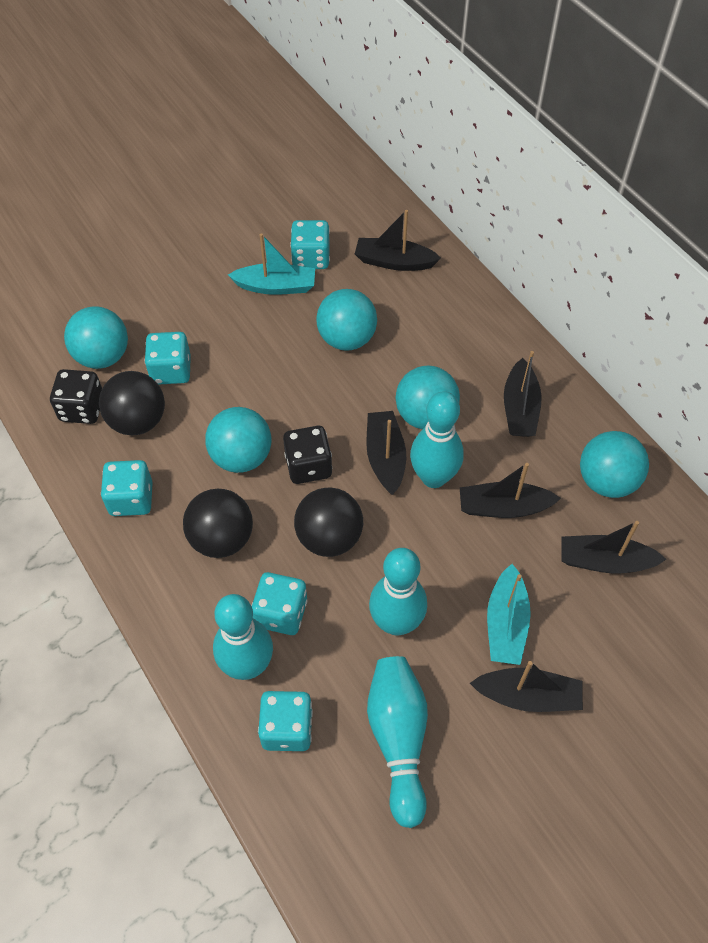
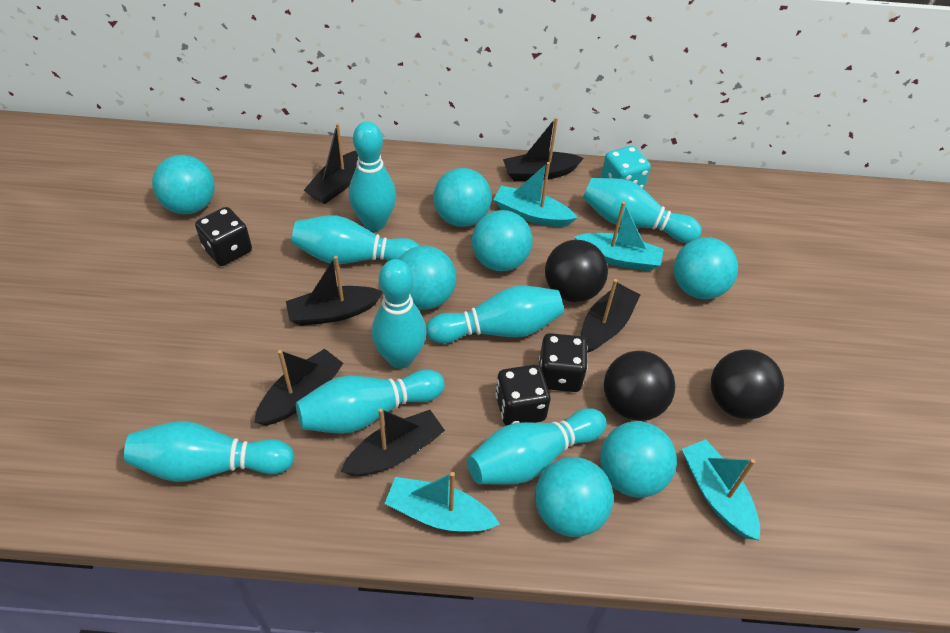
black dice: 2 -> 3
turquoise ball: 5 -> 7
turquoise boat: 2 -> 4
turquoise bowling pin: 4 -> 8
turquoise dice: 5 -> 1

